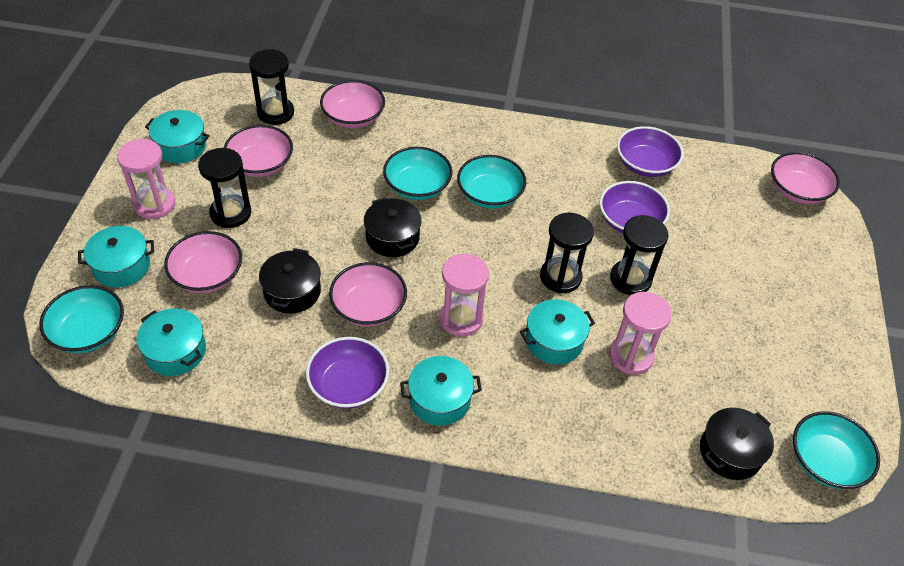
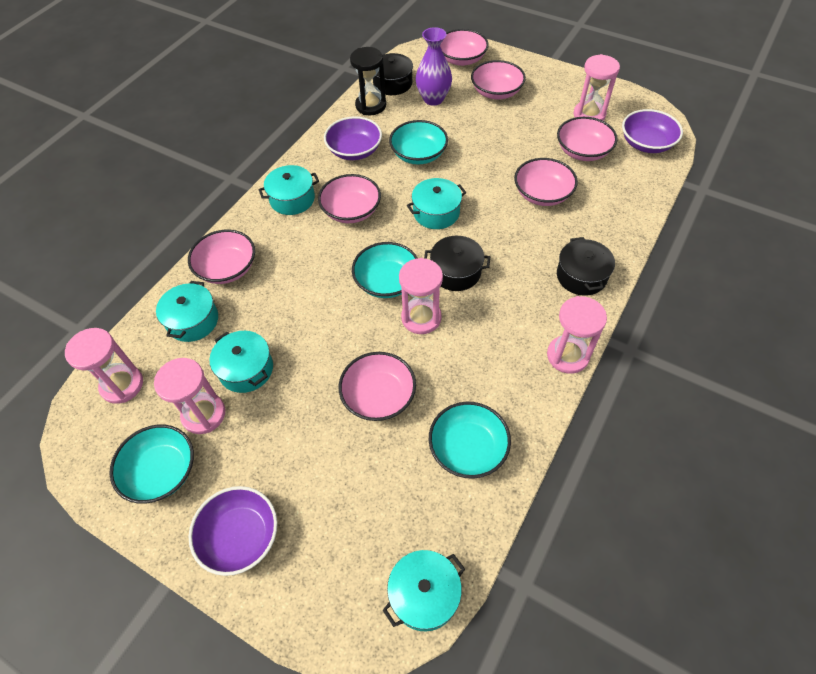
black hourglass: 4 -> 1
pink bowl: 5 -> 7
pink hourglass: 3 -> 5
purple vase: 0 -> 1

